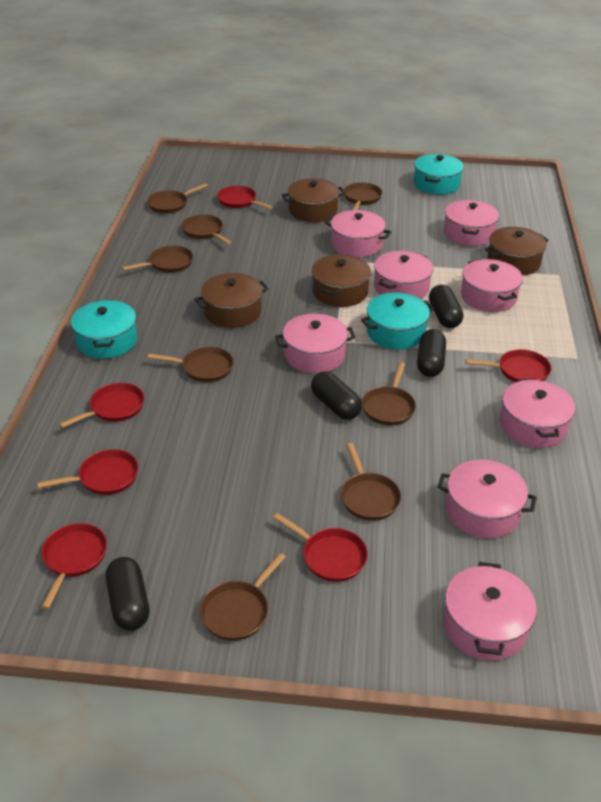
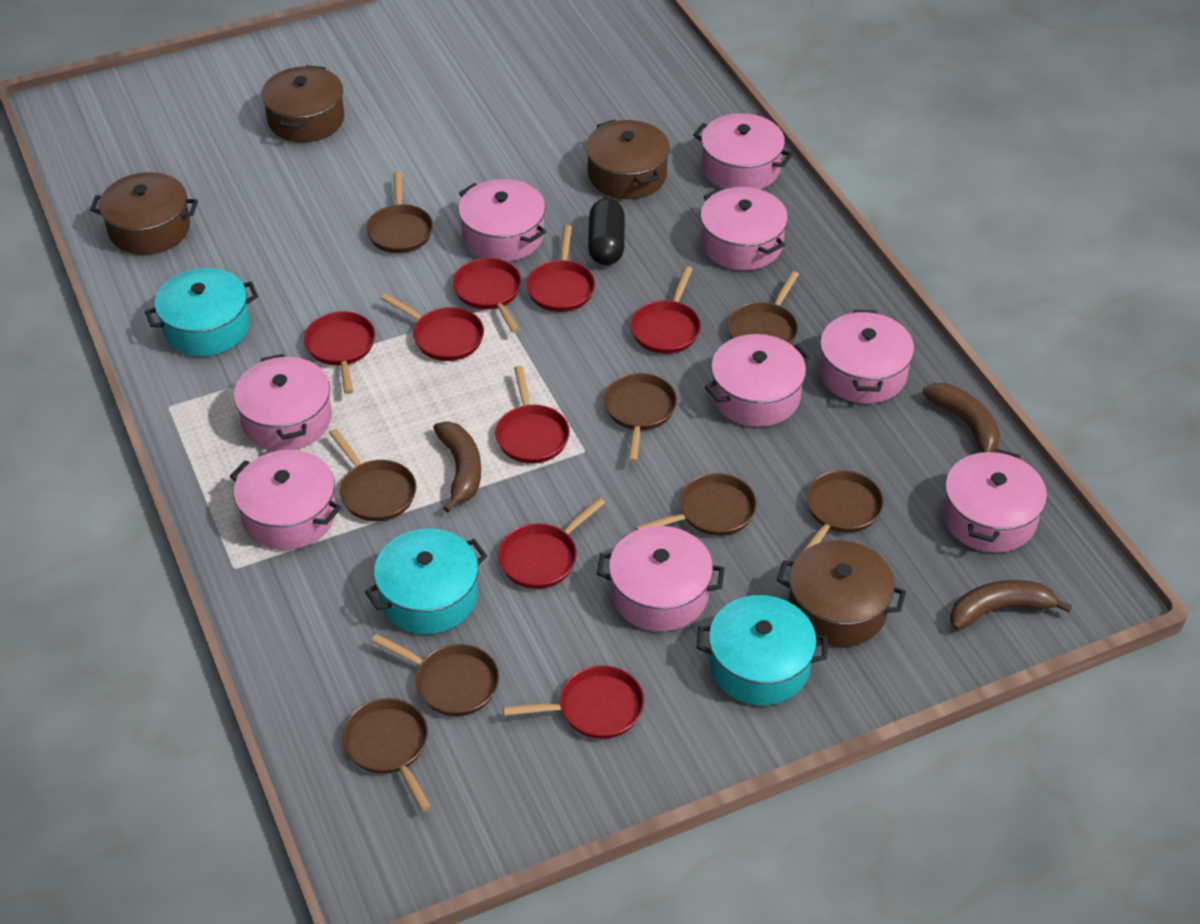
black capsule: 4 -> 1
brown banana: 0 -> 3
pink pot: 8 -> 9
red pan: 6 -> 8

